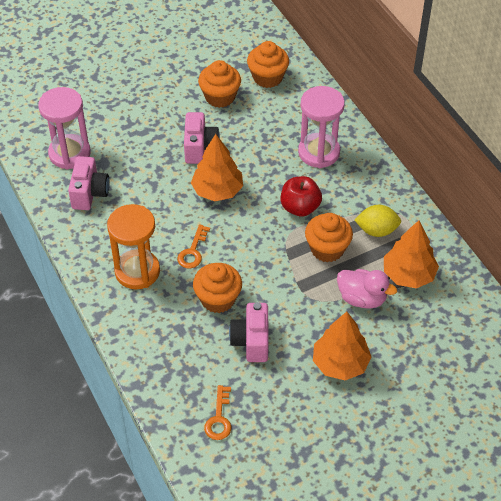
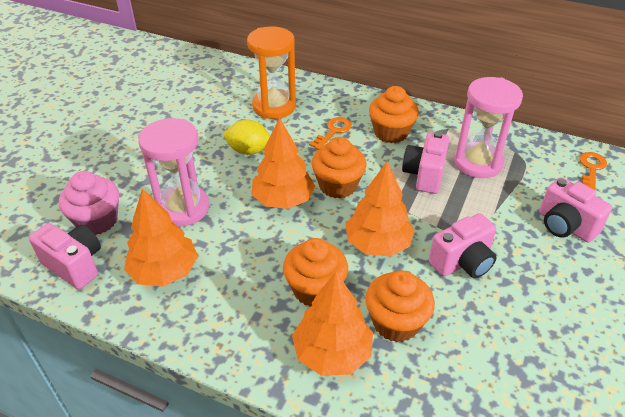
orange tree: 3 -> 4
pink camera: 3 -> 4
pink cupcake: 0 -> 1
pink duck: 1 -> 0
red apple: 1 -> 0

